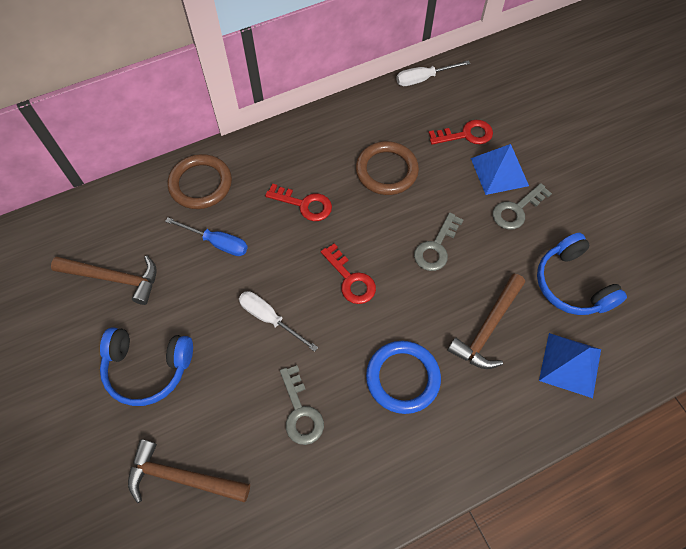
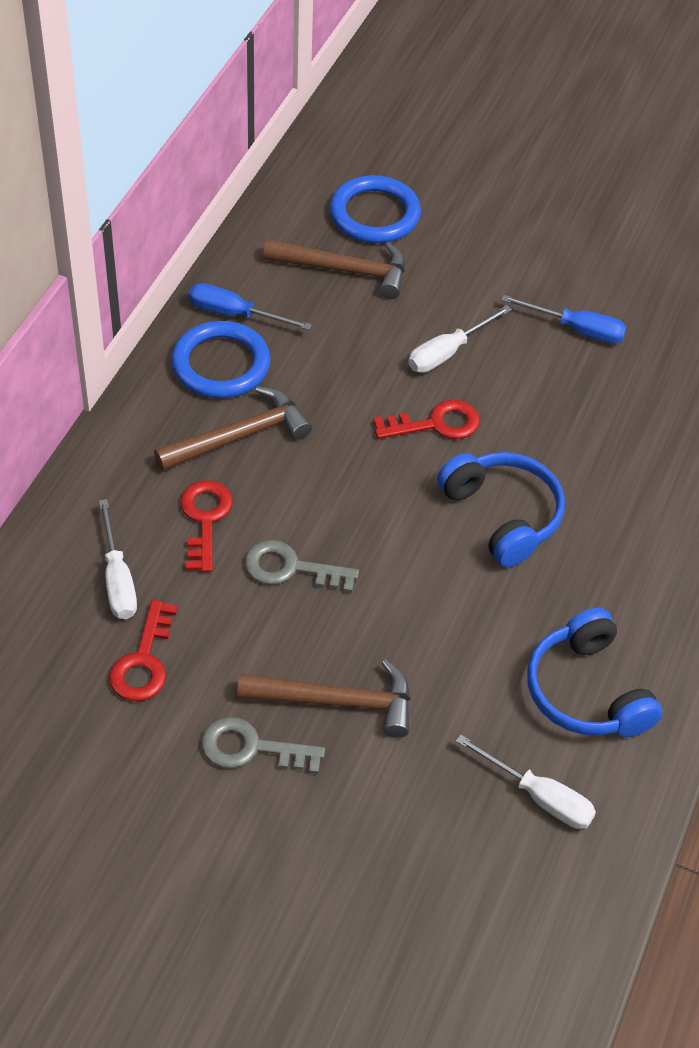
blue pyramid: 2 -> 0
blue ring: 1 -> 2
blue screwdriver: 1 -> 2
brown ring: 2 -> 0
grey key: 3 -> 2
white screwdriver: 2 -> 3

